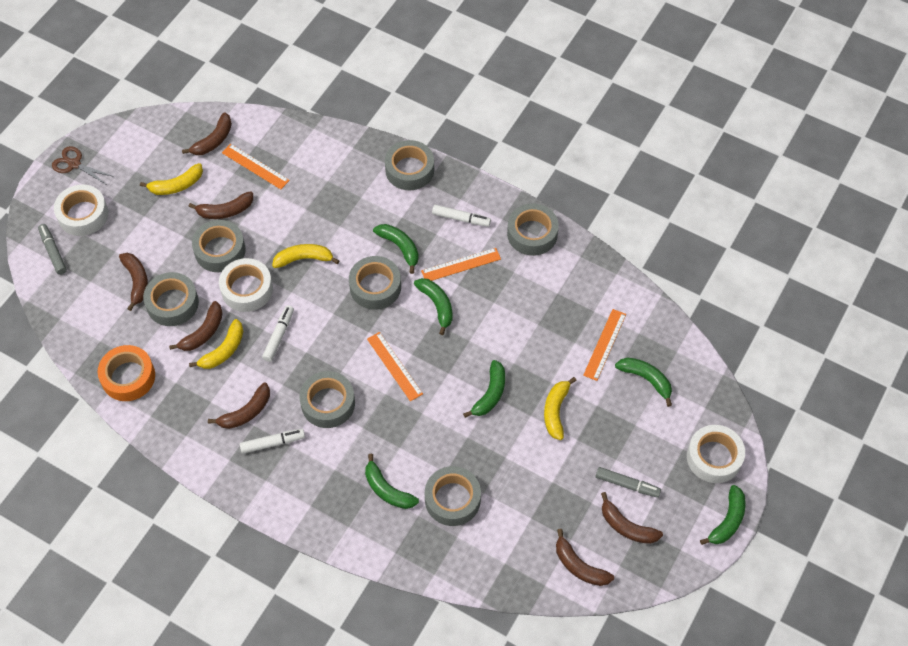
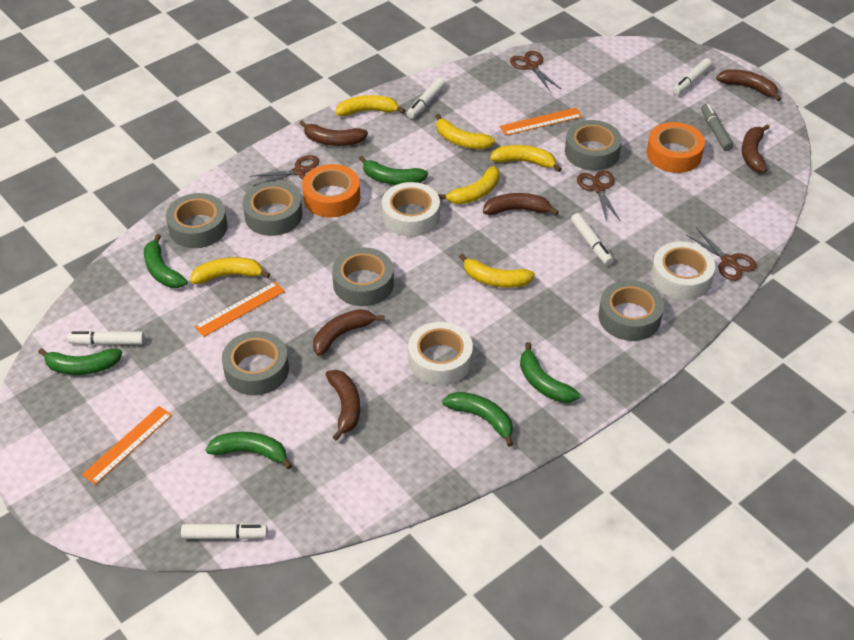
brown banana: 7 -> 6
brown scissors: 1 -> 4
grey marker: 2 -> 1
grey tape: 7 -> 6
orange ruler: 4 -> 3
orange tape: 1 -> 2
white marker: 3 -> 5
yellow banana: 4 -> 6

